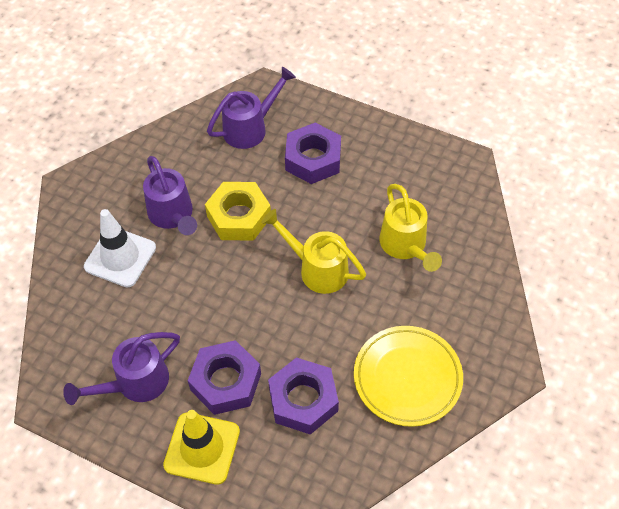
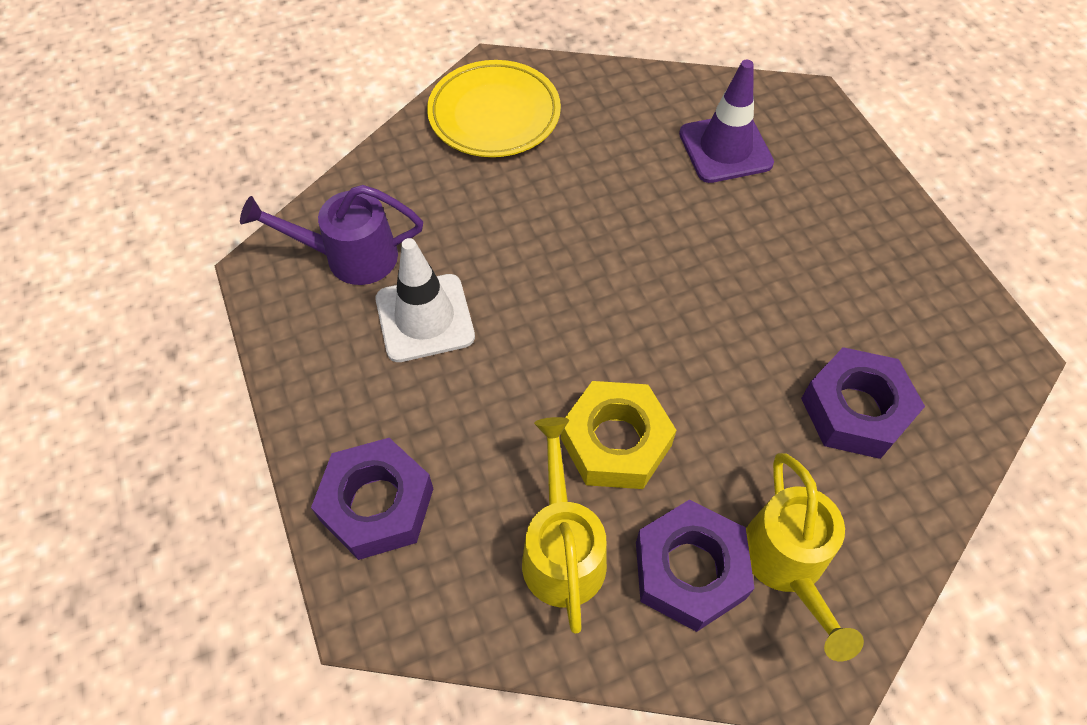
purple traffic cone: 0 -> 1
purple watering can: 3 -> 1
yellow traffic cone: 1 -> 0

